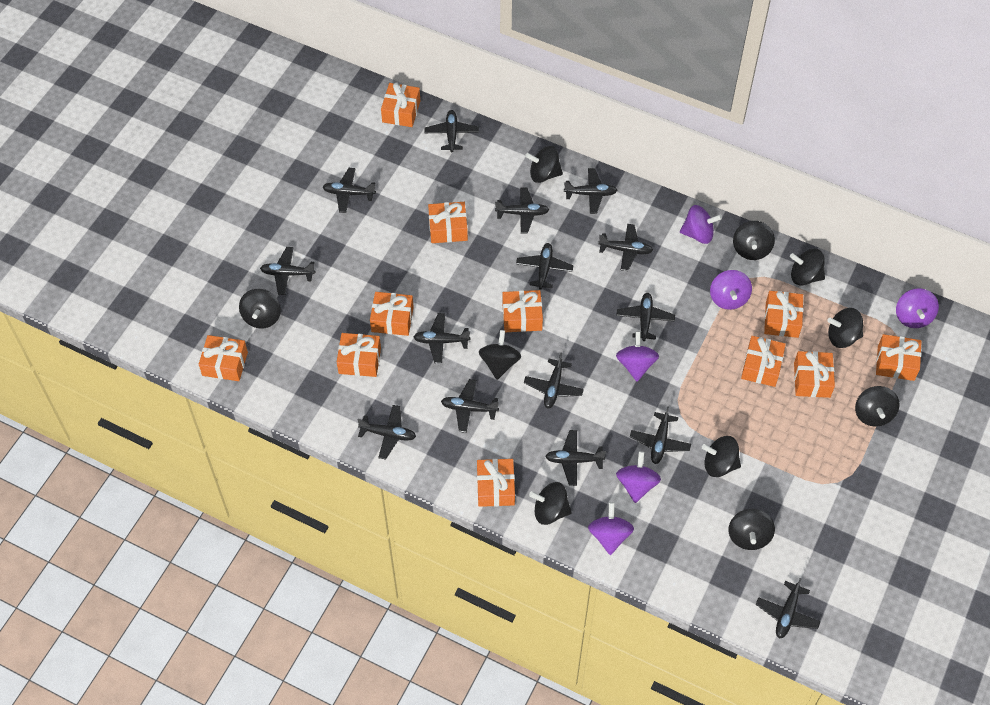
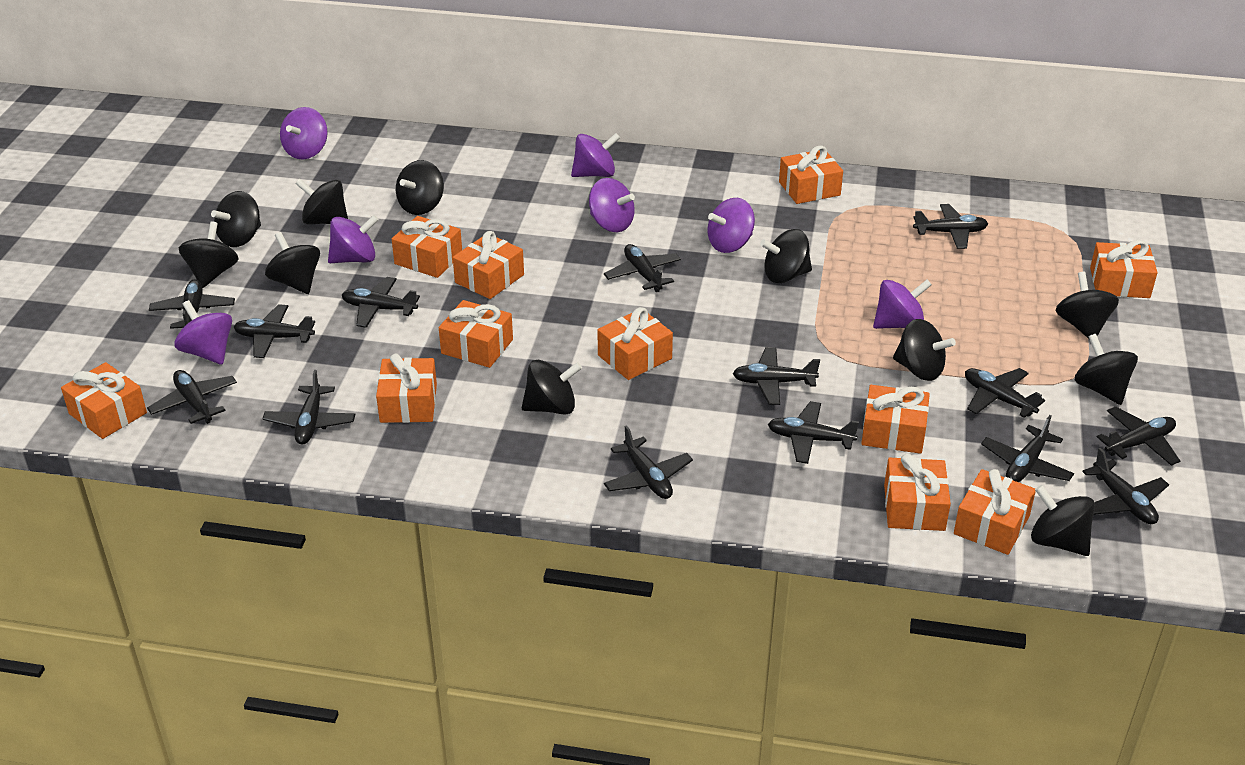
black plane: 15 -> 14
black spinning top: 10 -> 11
purple spinning top: 6 -> 7

